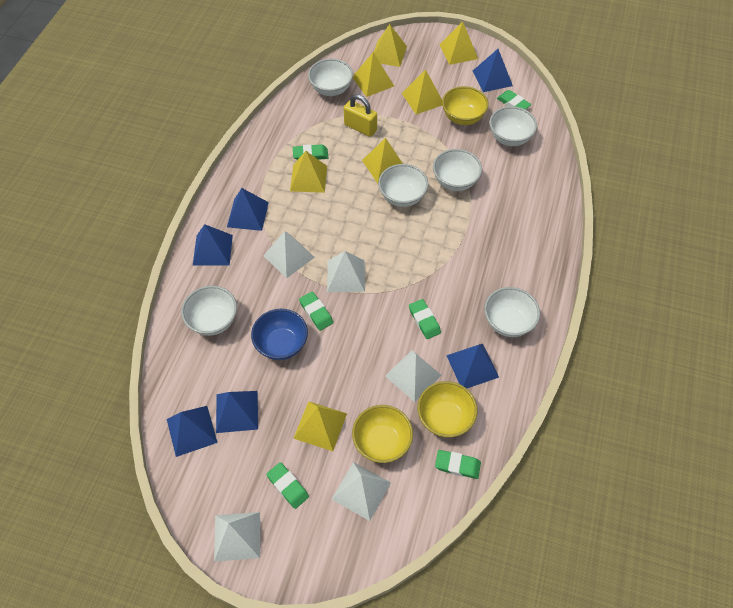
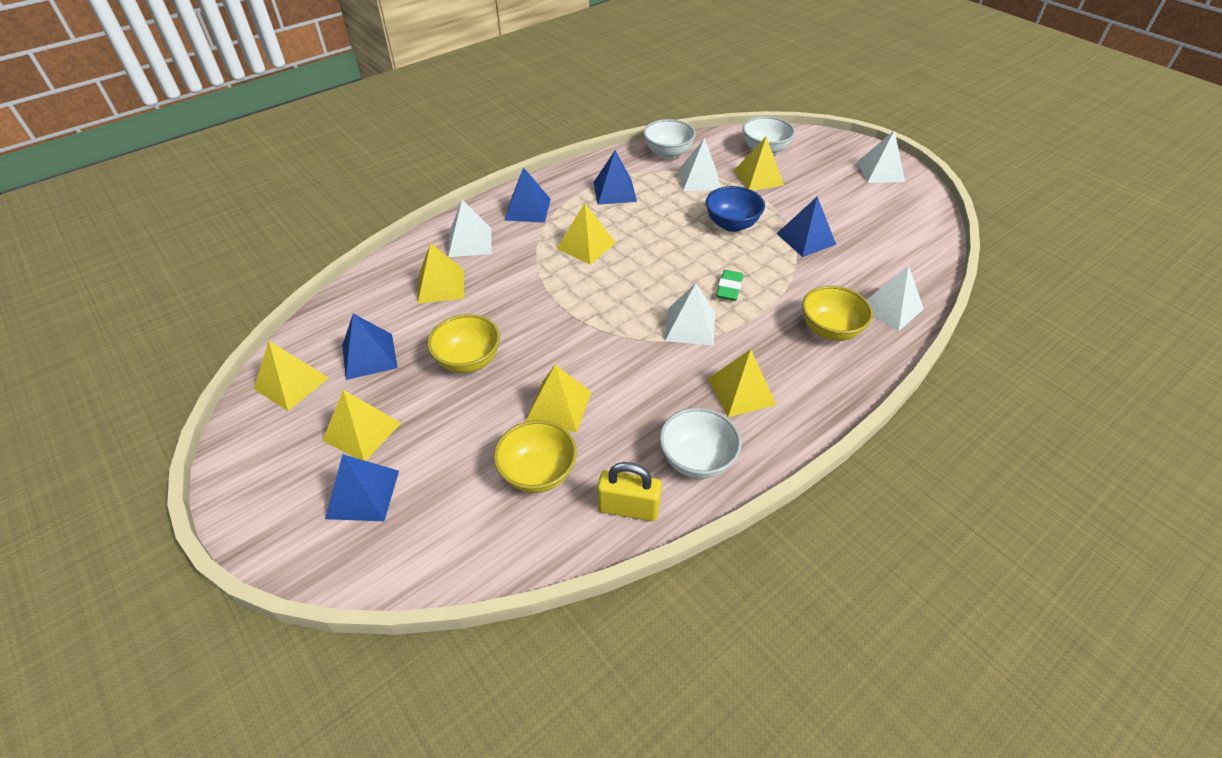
blue pyramid: 6 -> 5
green eraser: 6 -> 1
white bowl: 6 -> 3

